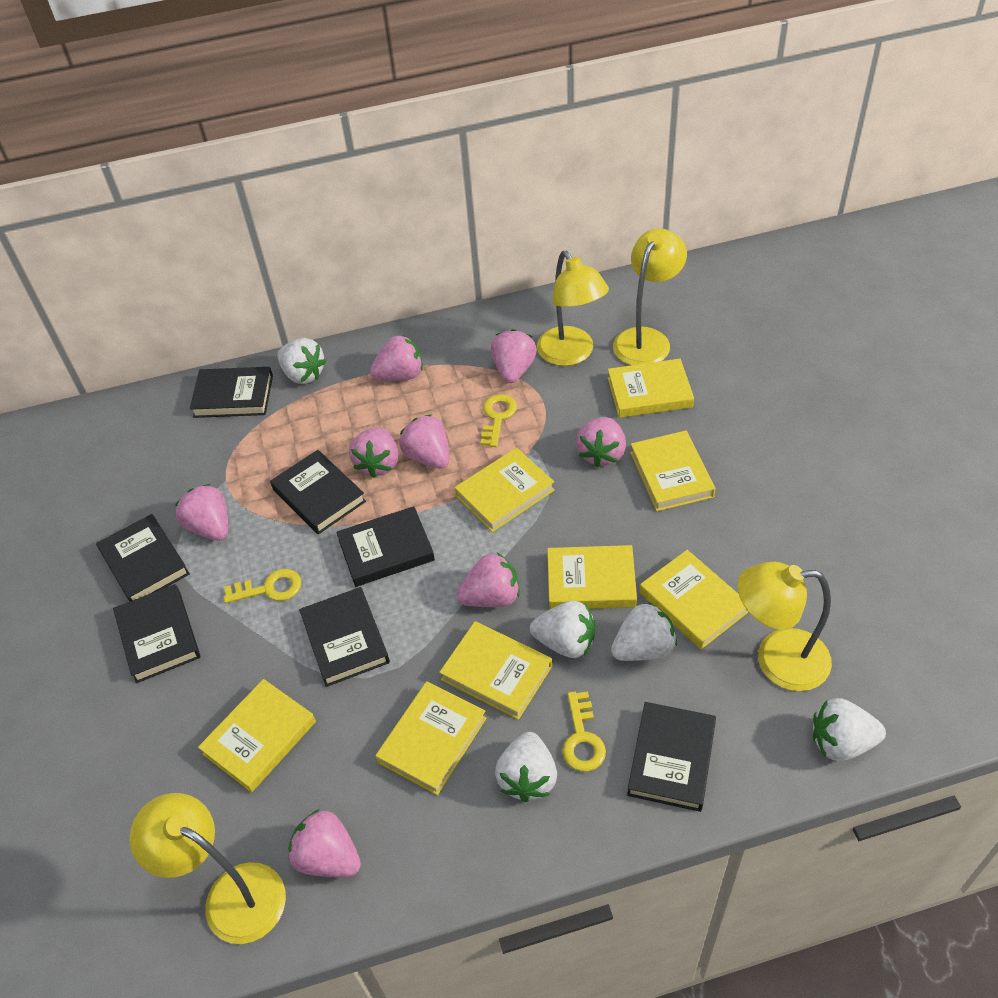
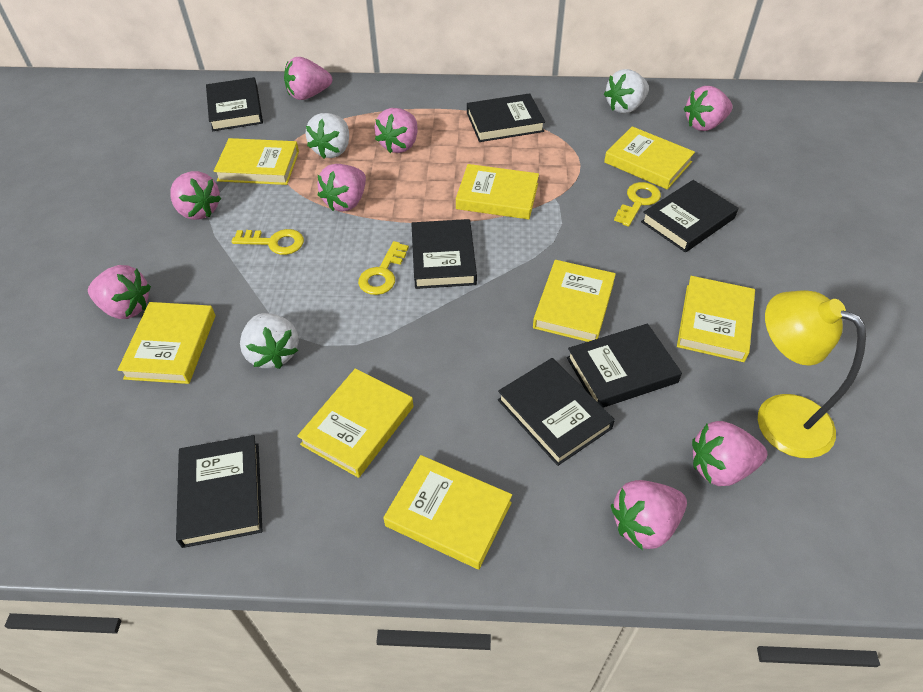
white strawberry: 5 -> 3
yellow lamp: 4 -> 1

